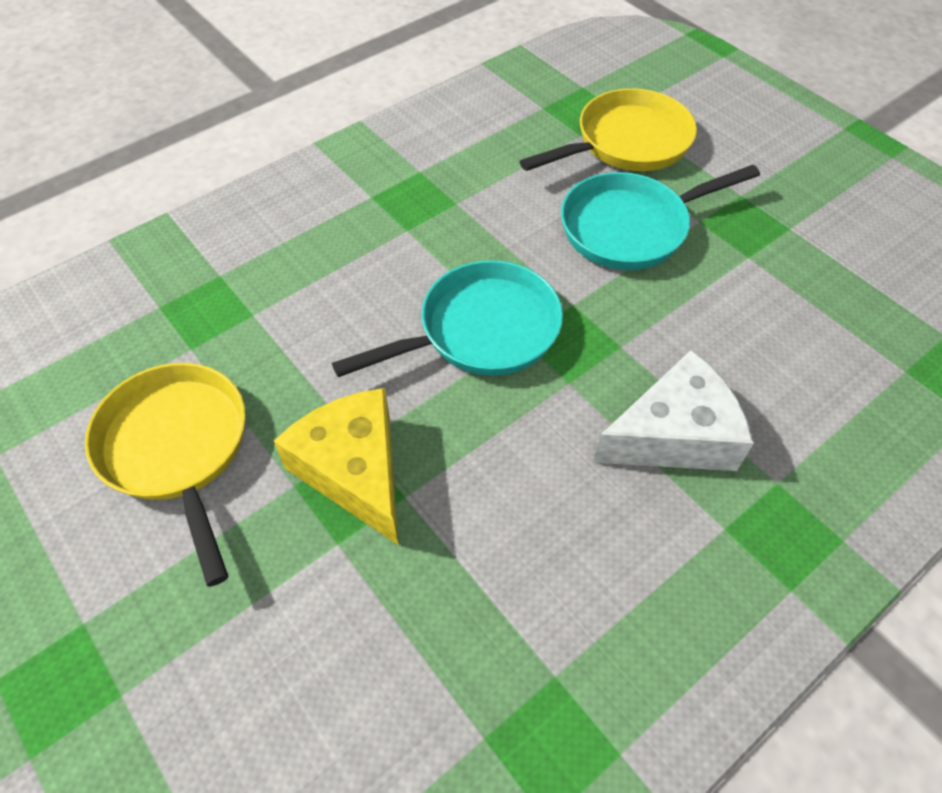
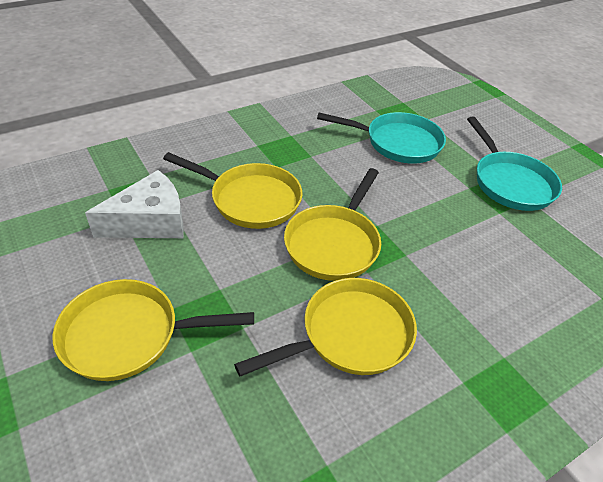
yellow cheese: 1 -> 0
yellow pan: 2 -> 4

